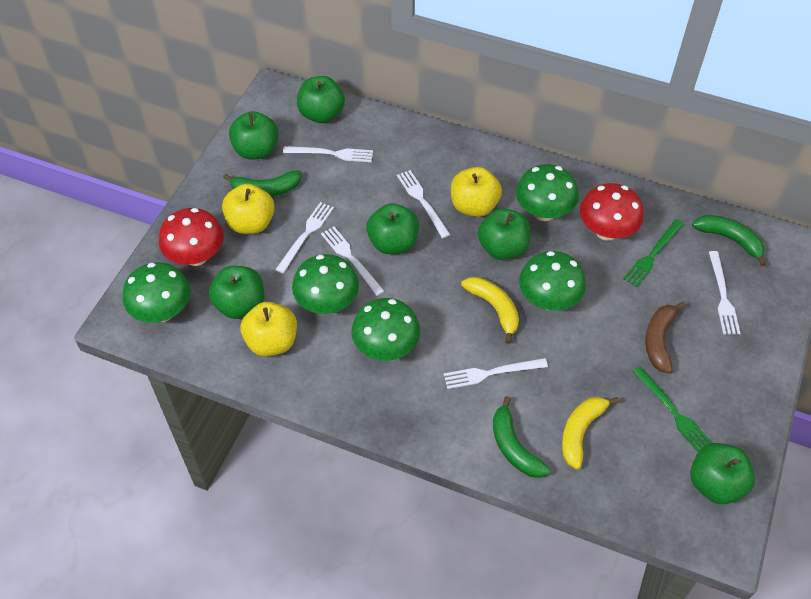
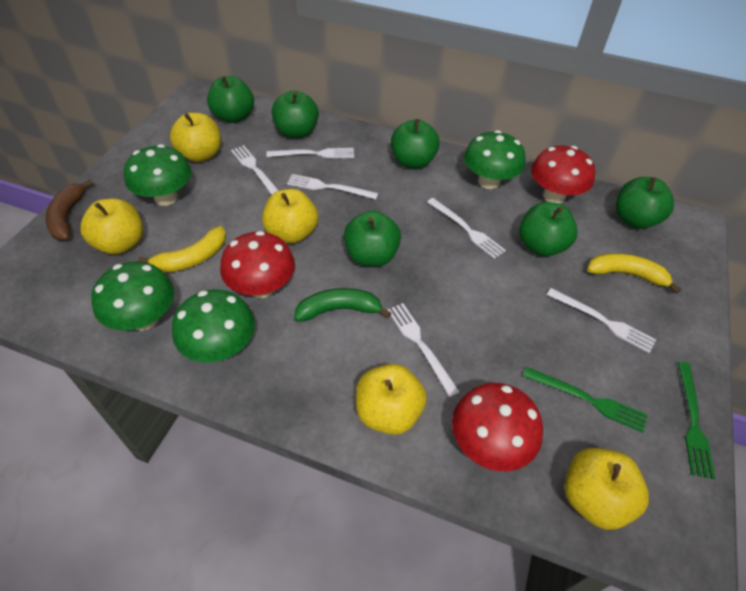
green banana: 3 -> 1
green mushroom: 5 -> 4
red mushroom: 2 -> 3
yellow apple: 3 -> 5

